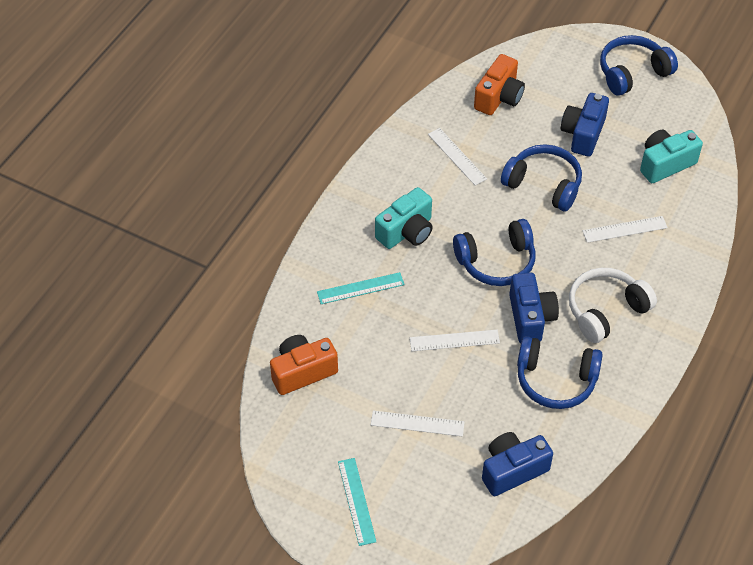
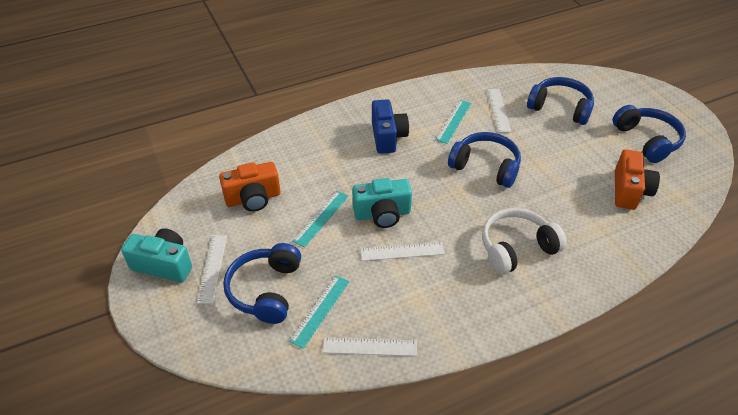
blue camera: 3 -> 1
turquoise ruler: 2 -> 3

